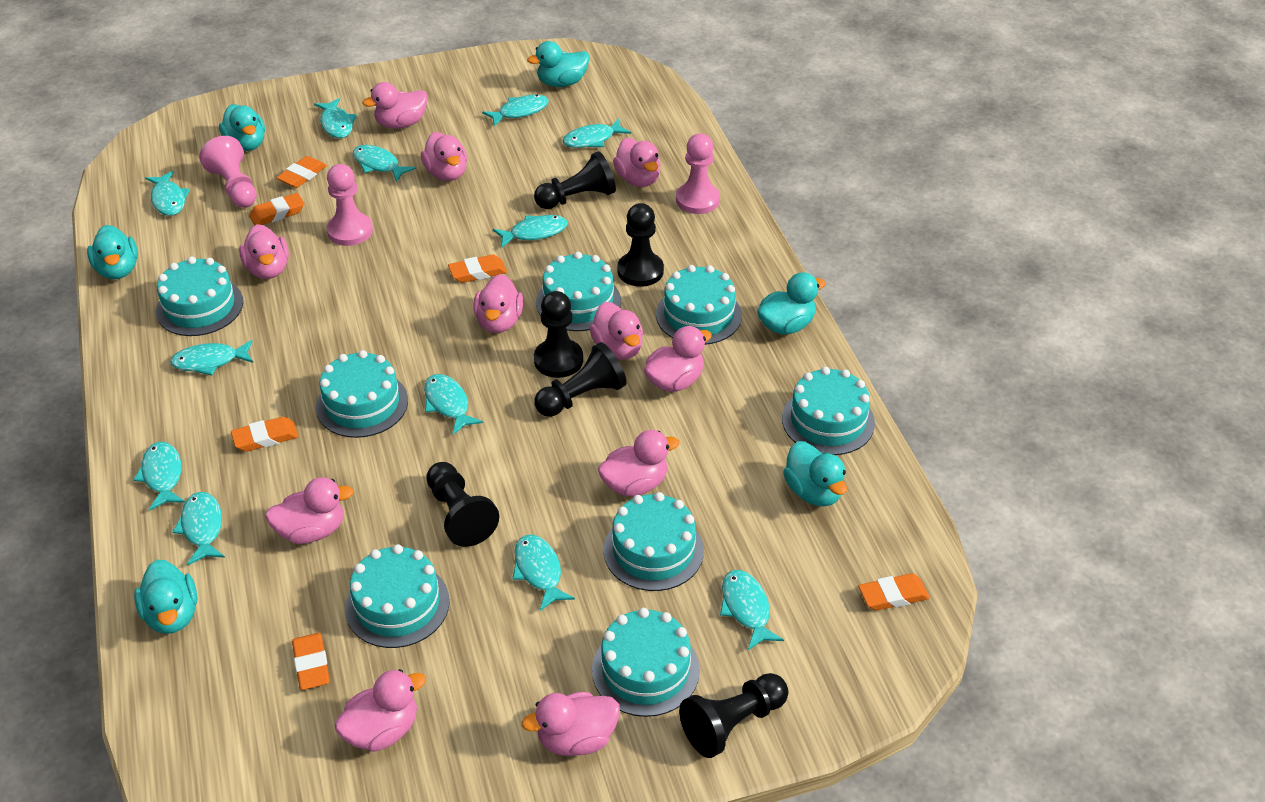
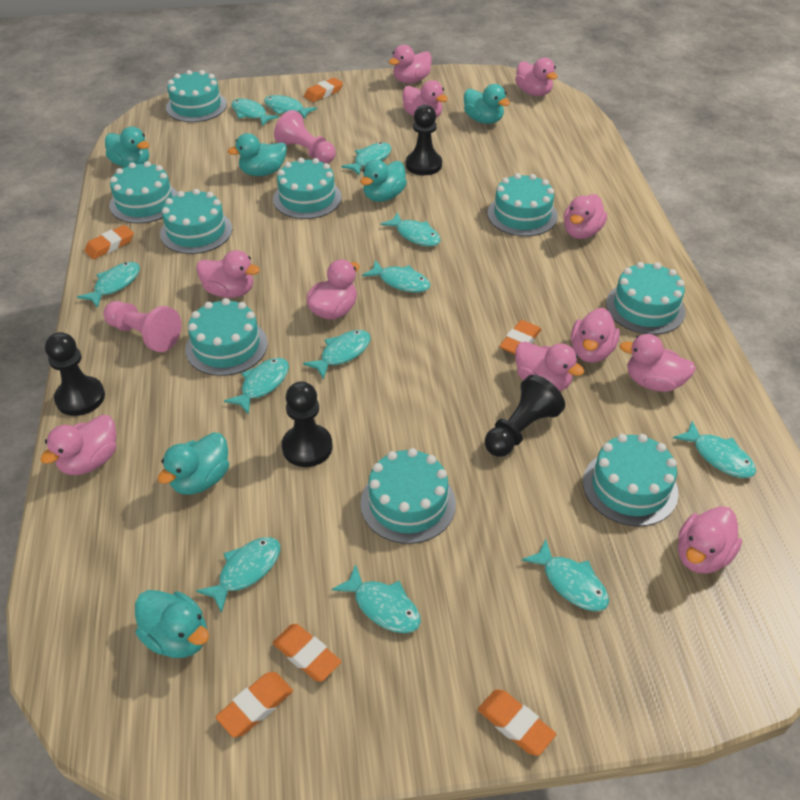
black pawn: 6 -> 4
pink pawn: 3 -> 2
turquoise cake: 8 -> 9

